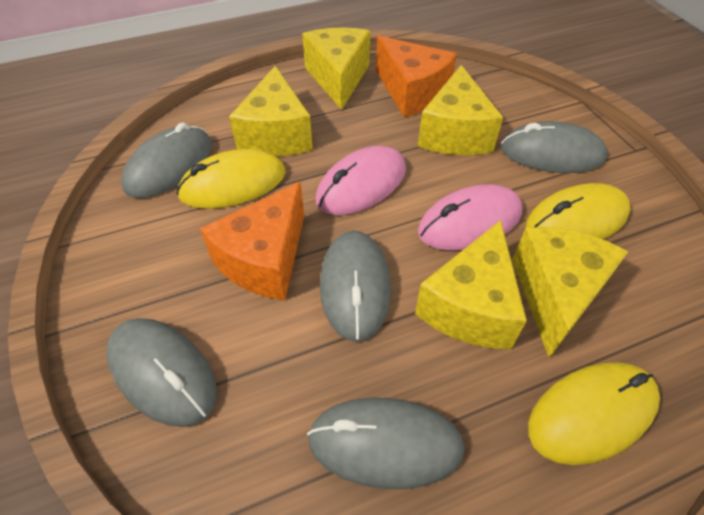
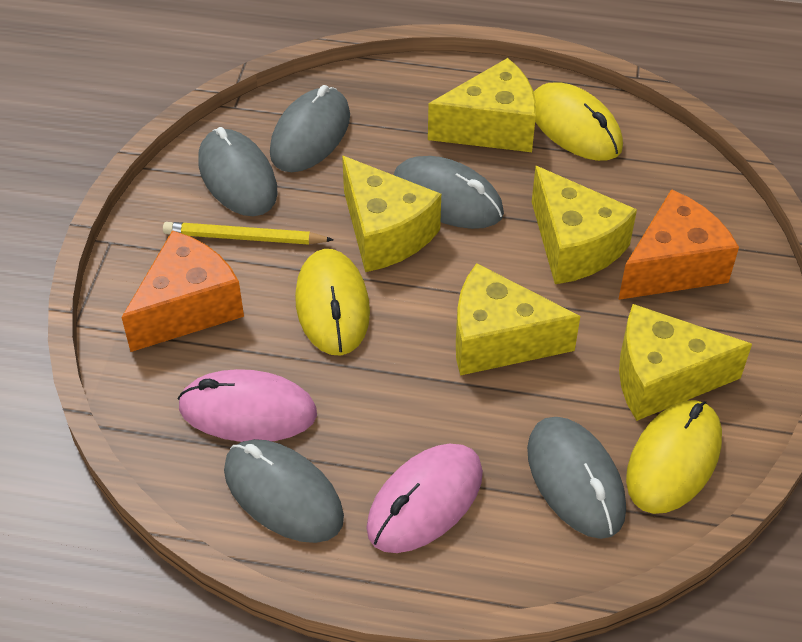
yellow pencil: 0 -> 1

